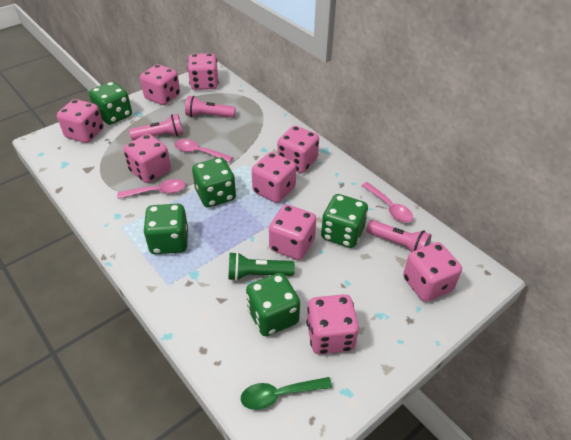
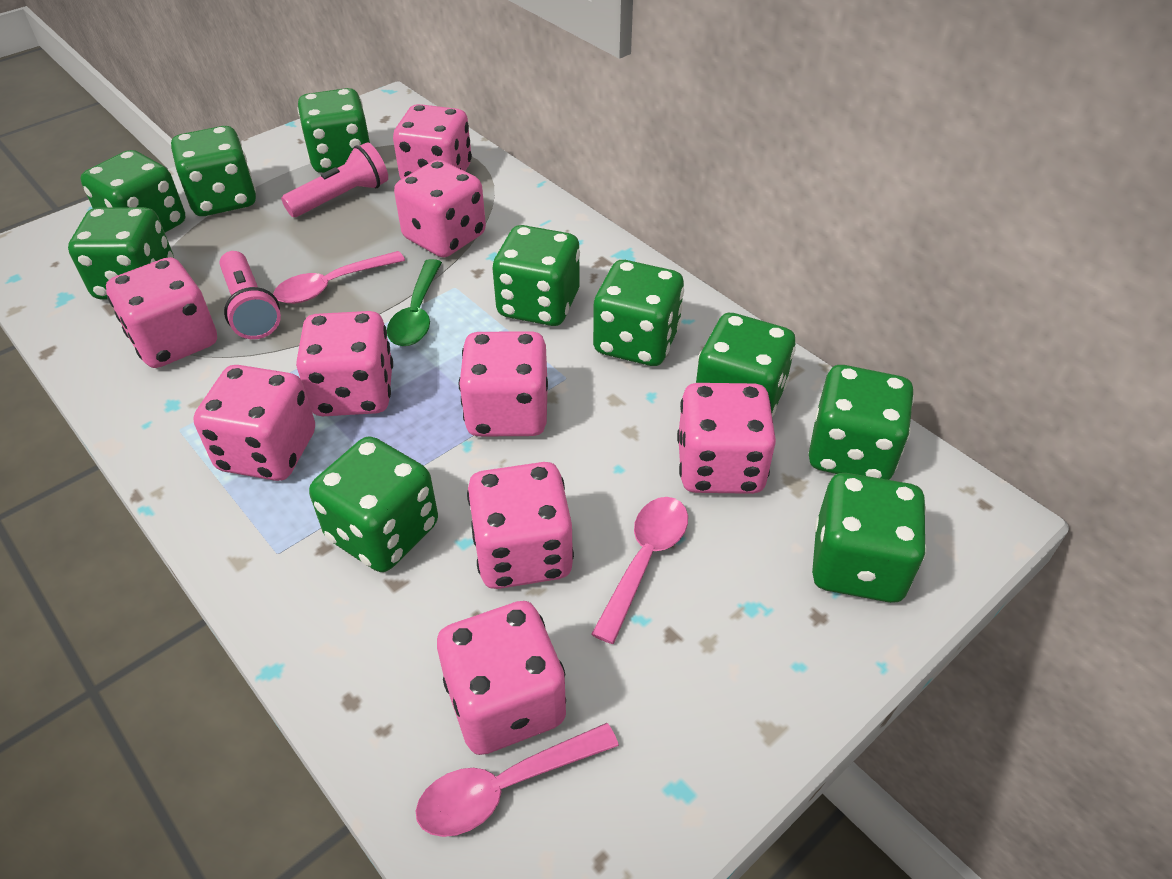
green dice: 5 -> 10
green flashlight: 1 -> 0
pink flashlight: 3 -> 2

